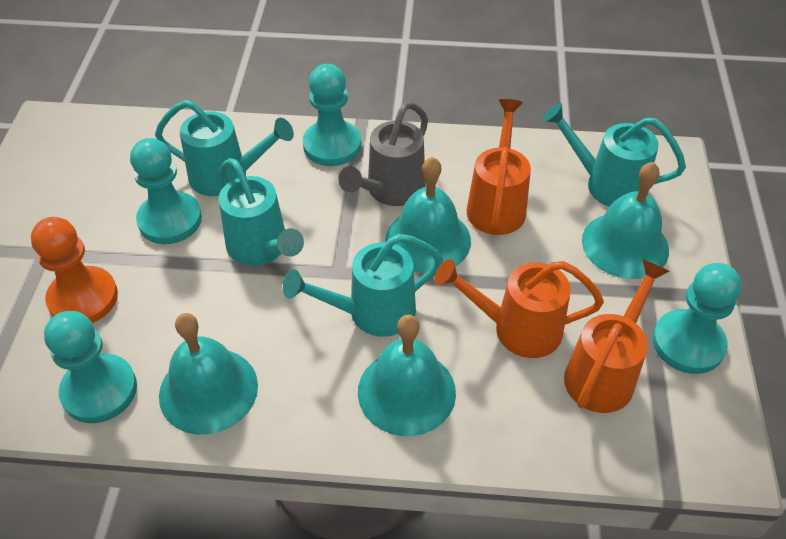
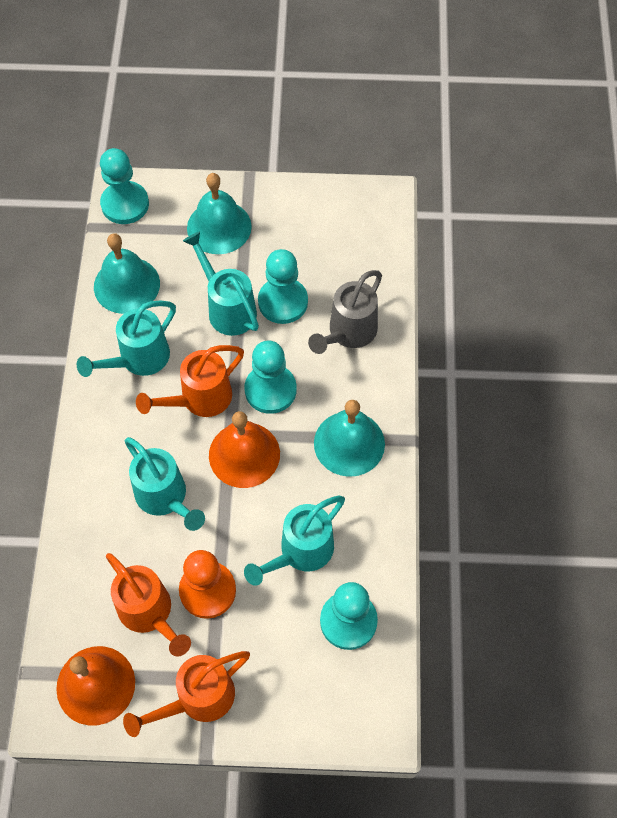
orange bell: 0 -> 2
turquoise bell: 4 -> 3

